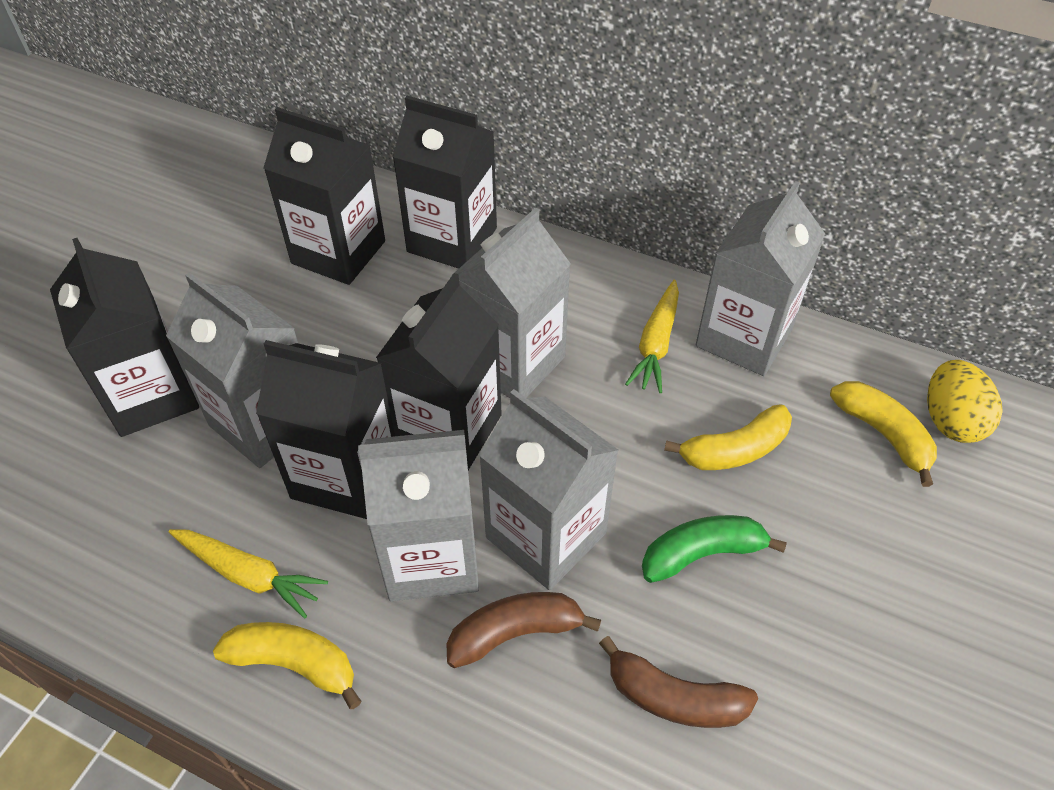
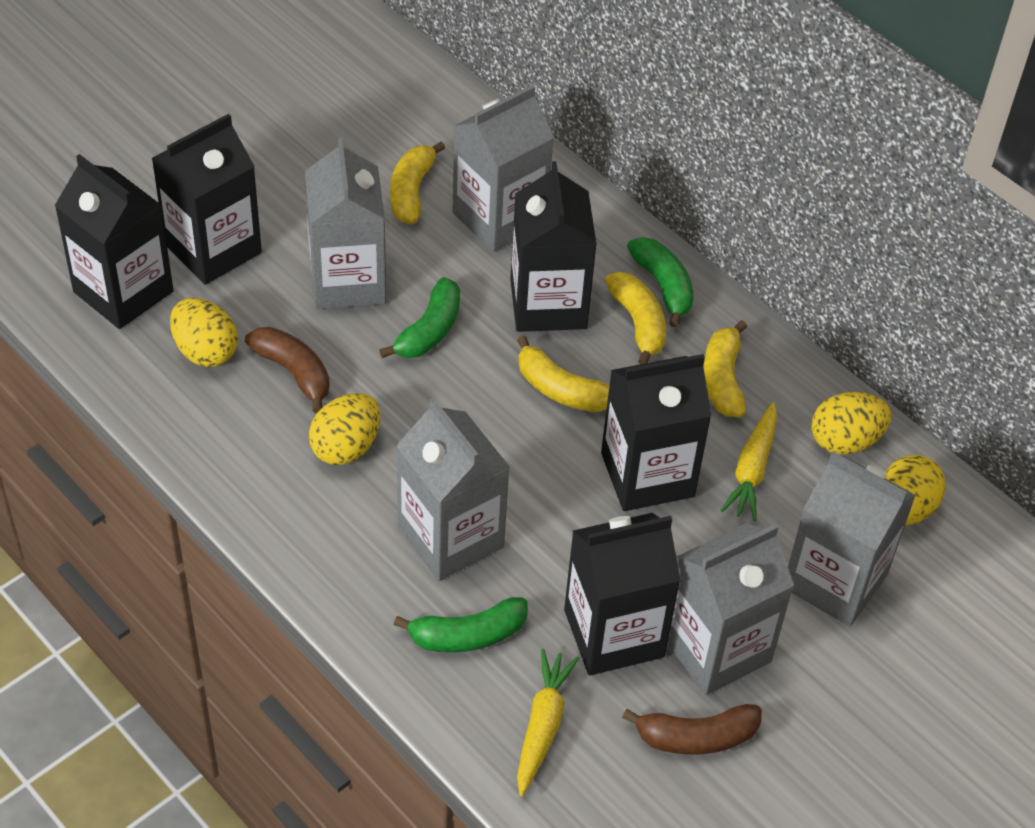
green banana: 1 -> 3
yellow banana: 3 -> 4
yellow egg: 1 -> 4

